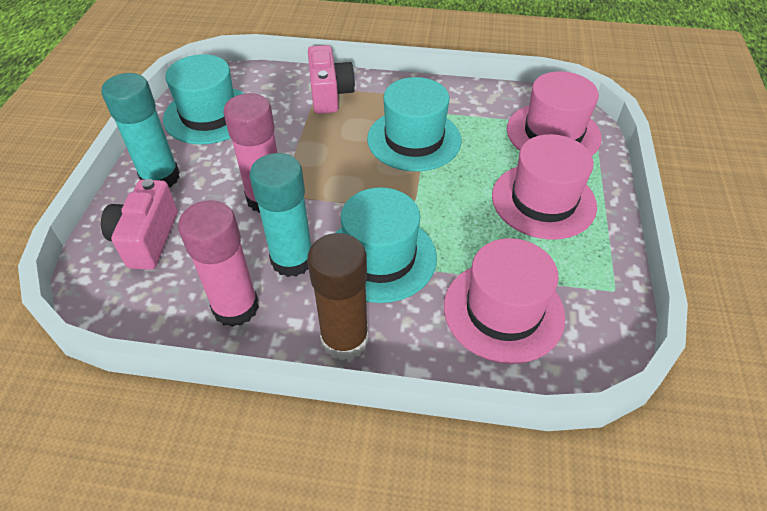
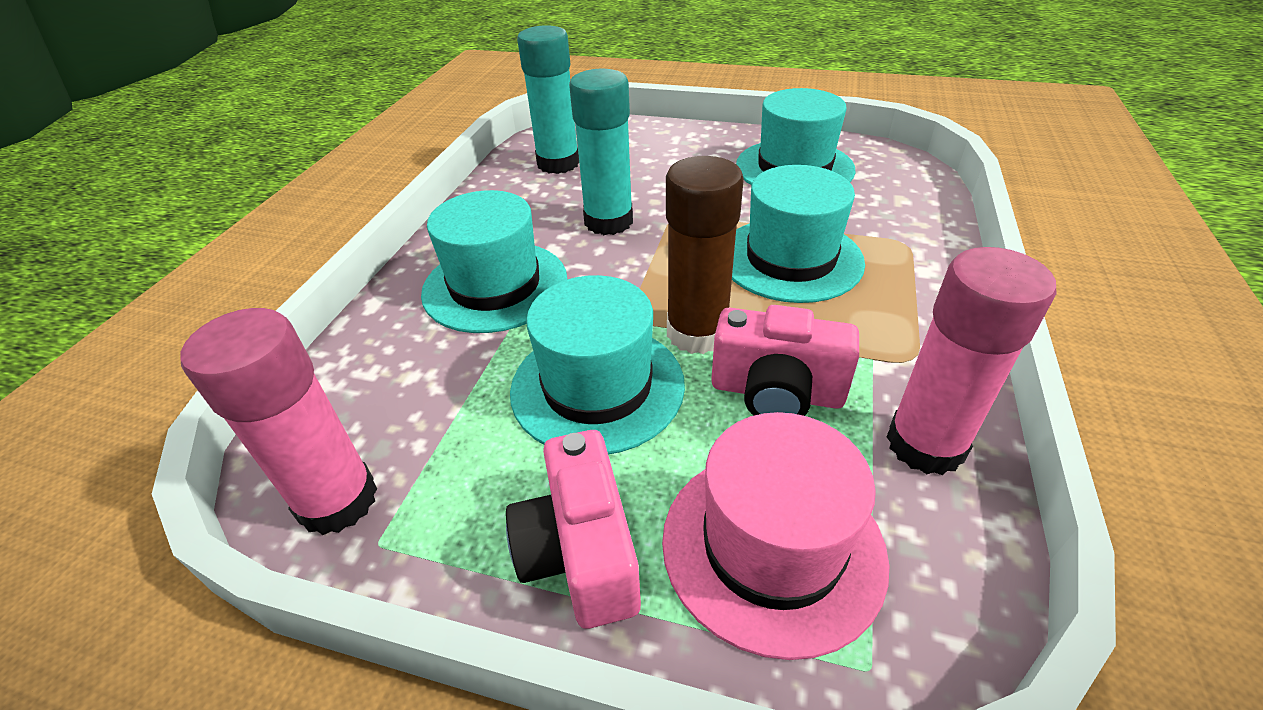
pink hat: 3 -> 1
turquoise hat: 3 -> 4

